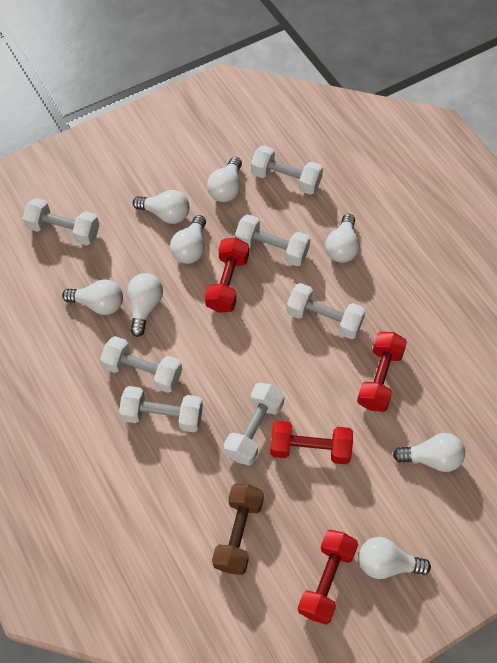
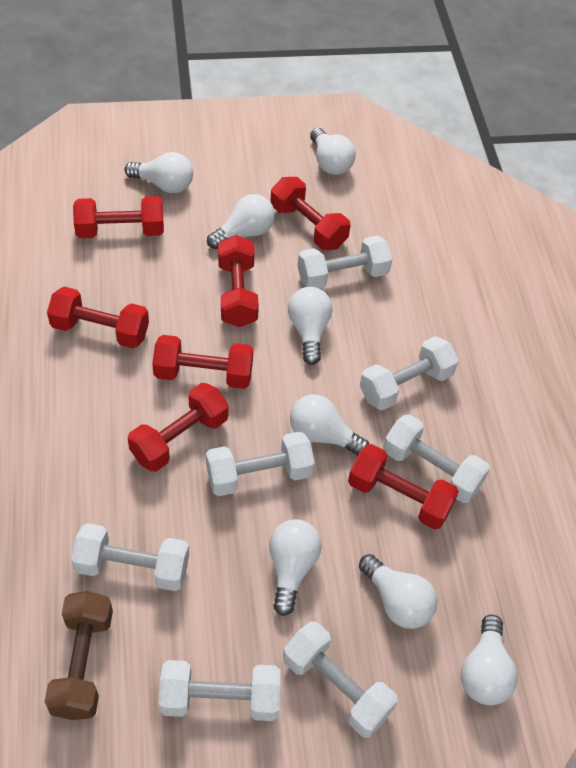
red dumbbell: 4 -> 7

